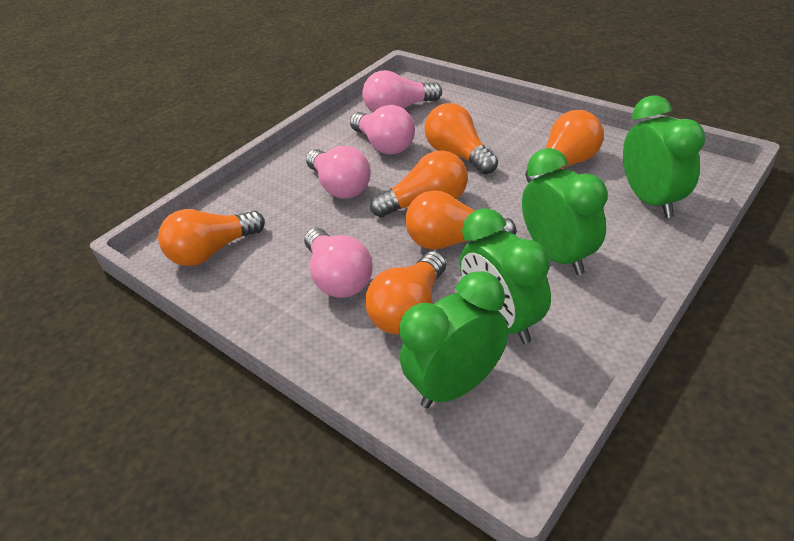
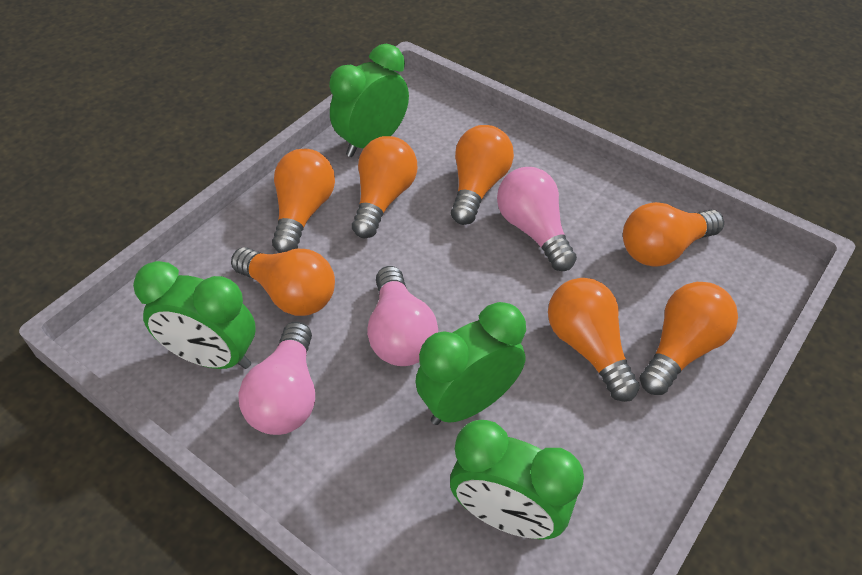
orange light bulb: 6 -> 7
pink light bulb: 4 -> 3

